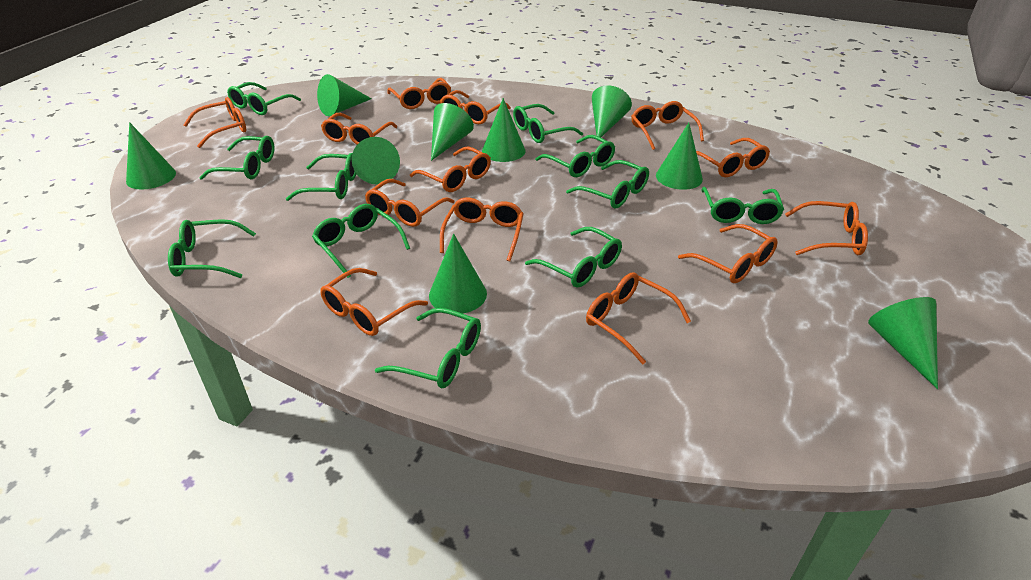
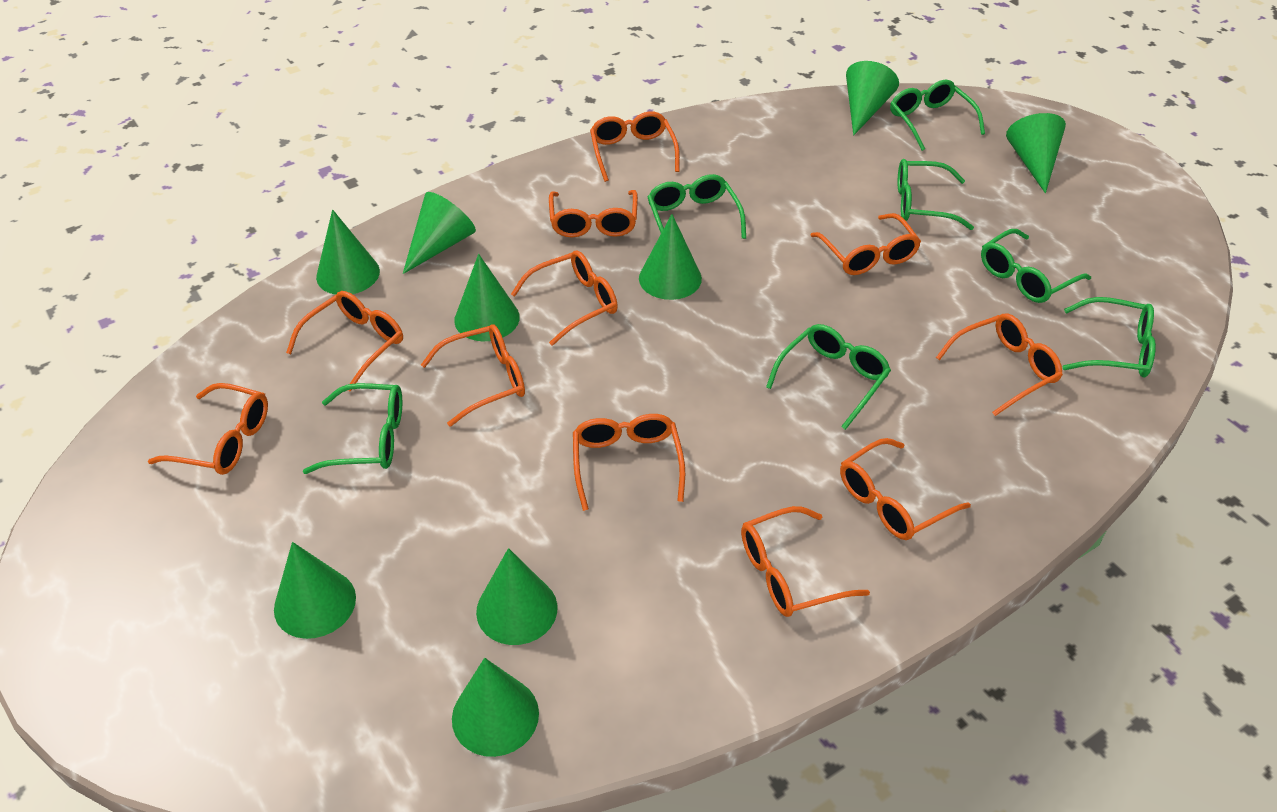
green glasses: 11 -> 7
orange glasses: 13 -> 11

